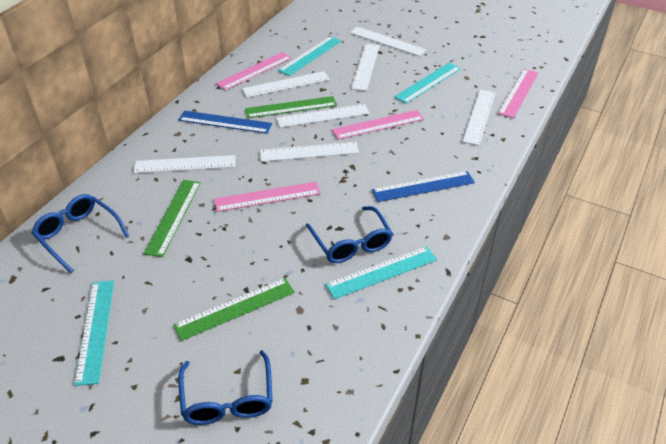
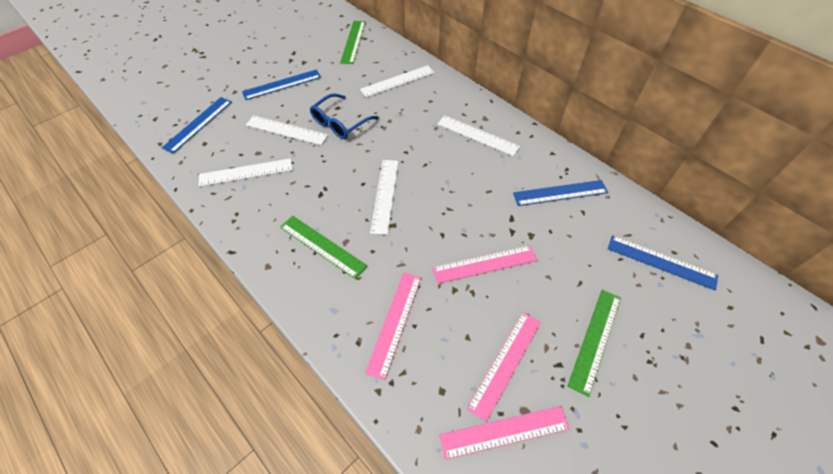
blue glasses: 3 -> 1
blue ruler: 2 -> 4
turquoise ruler: 4 -> 0
white ruler: 7 -> 5

